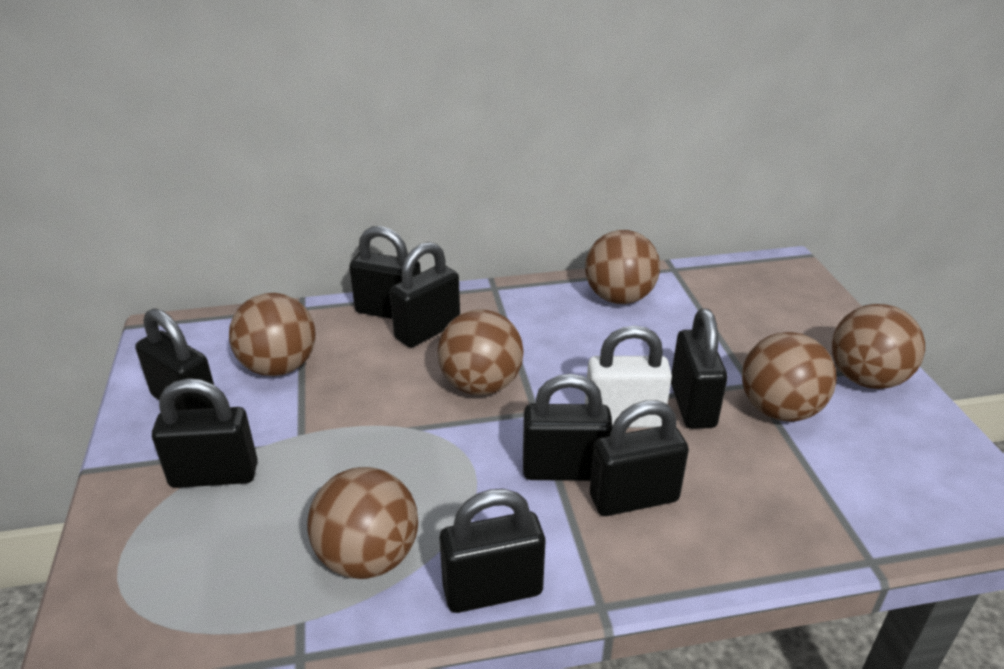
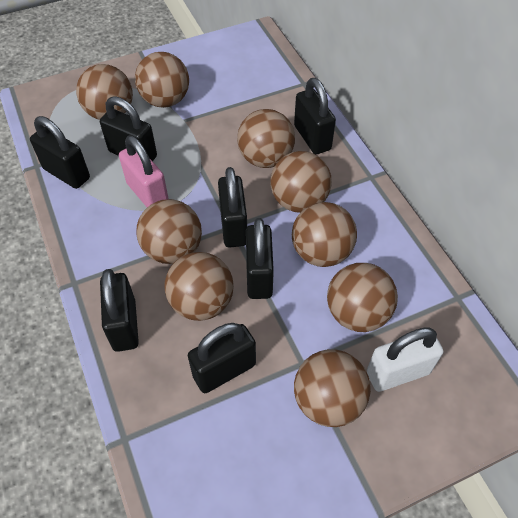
black padlock: 8 -> 7
brown ball: 6 -> 9
pink padlock: 0 -> 1

